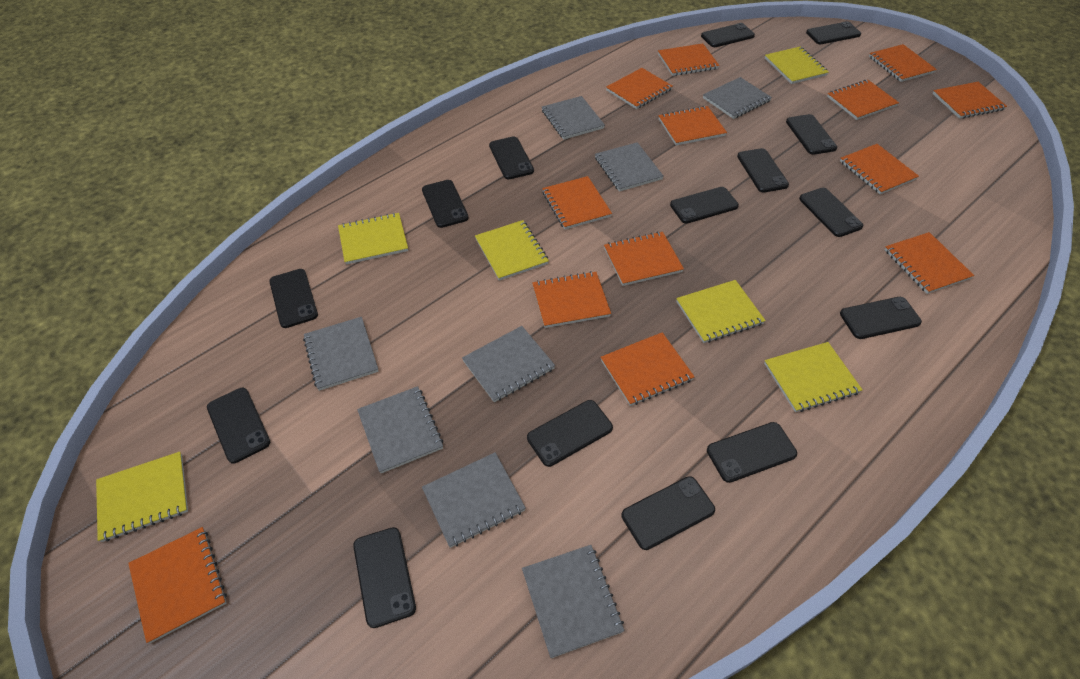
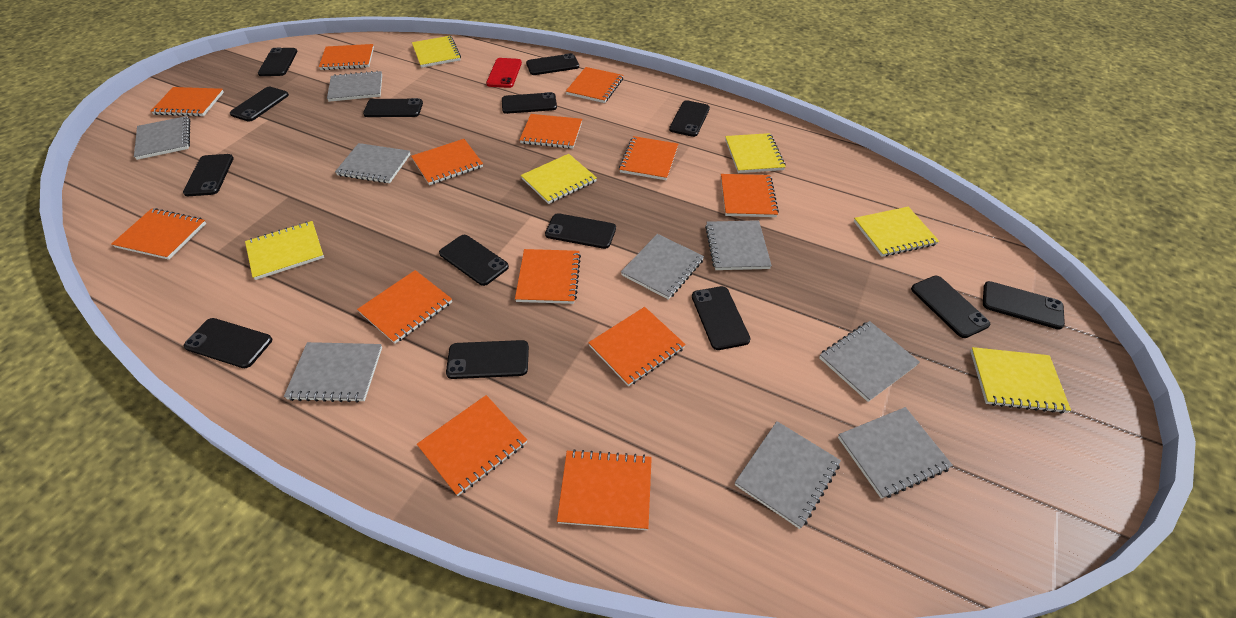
black phone: 15 -> 14
grey notebook: 8 -> 9
red phone: 0 -> 1

